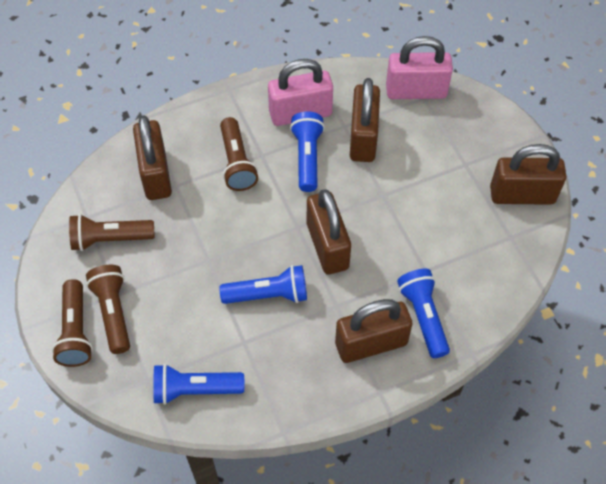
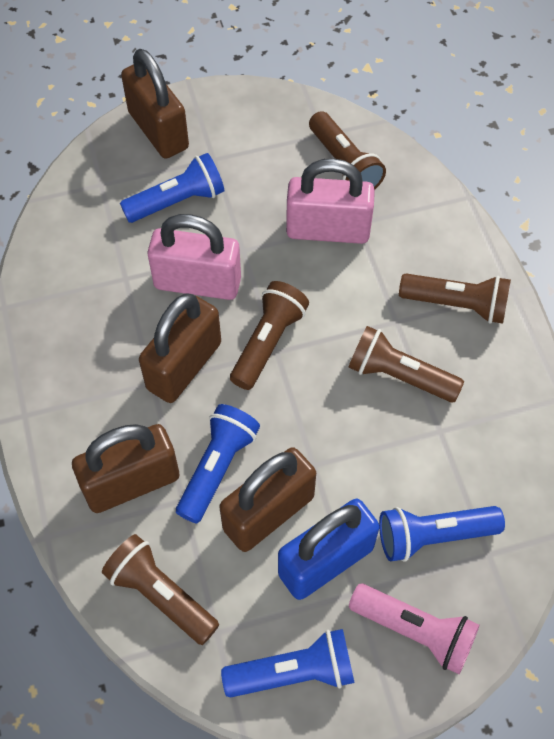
blue padlock: 0 -> 1
brown flashlight: 4 -> 5
brown padlock: 5 -> 4
pink flashlight: 0 -> 1

